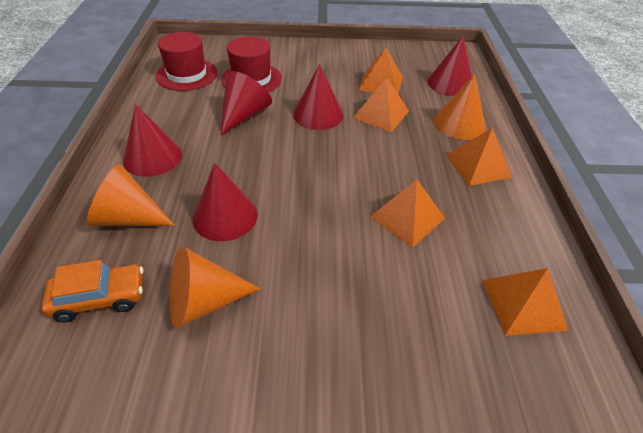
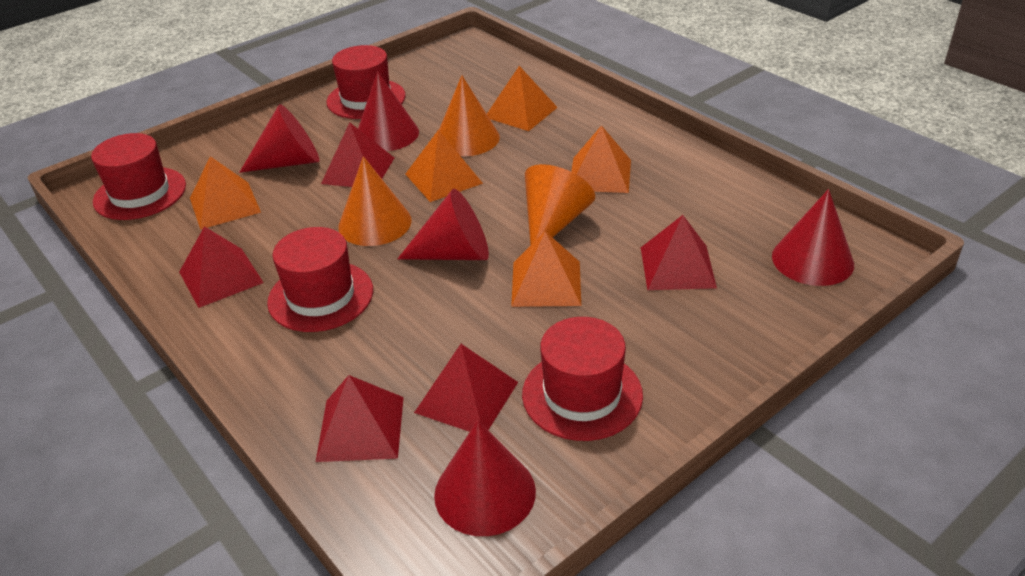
orange car: 1 -> 0
red hat: 2 -> 4
red pyramid: 0 -> 5

